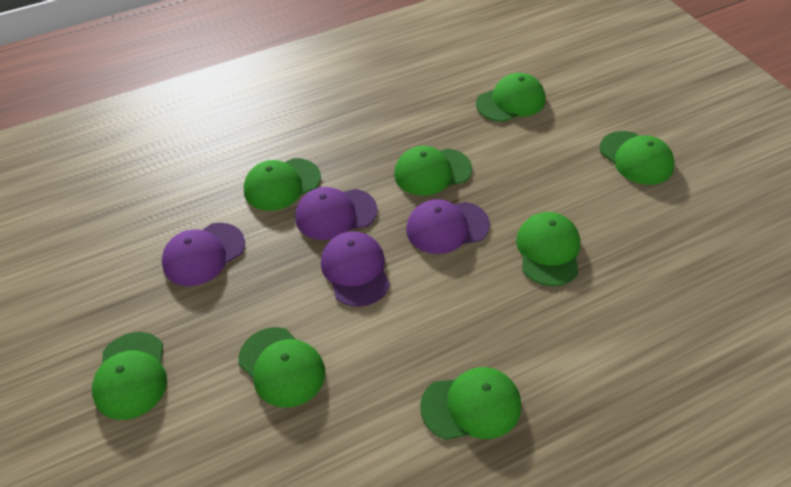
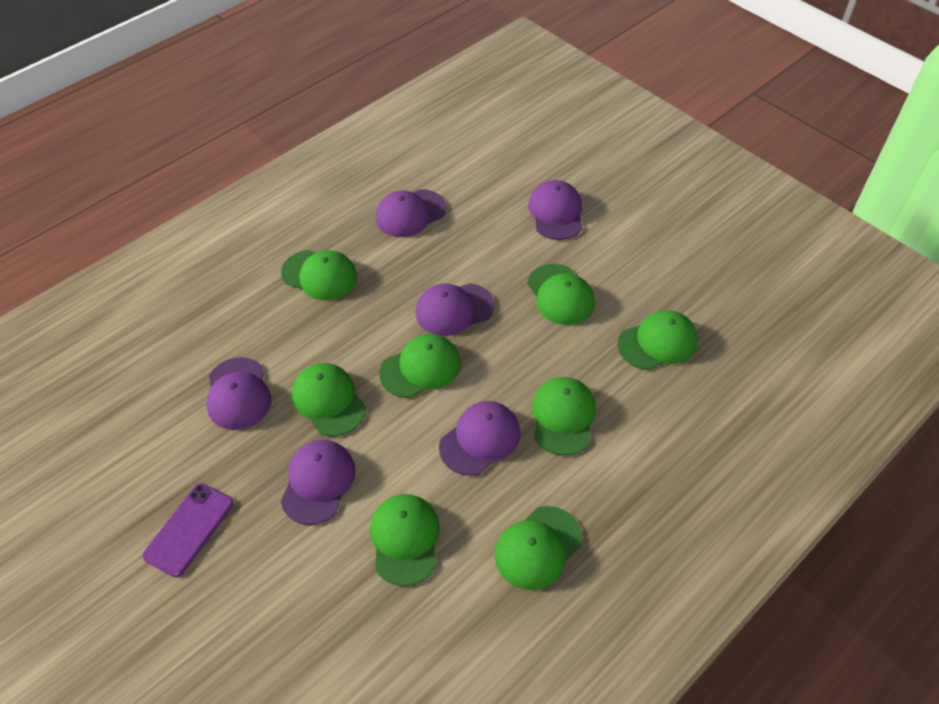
purple cap: 4 -> 6
purple phone: 0 -> 1

